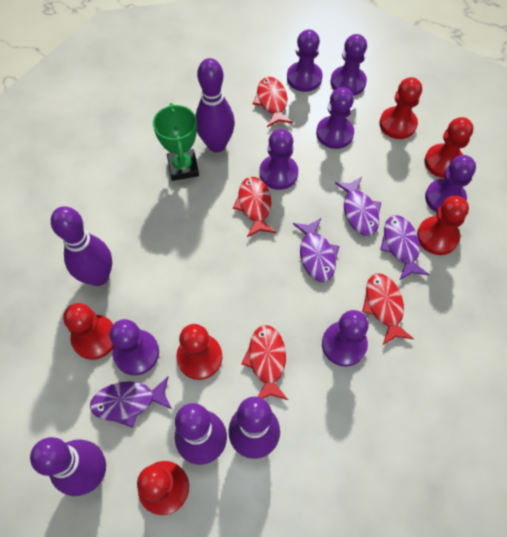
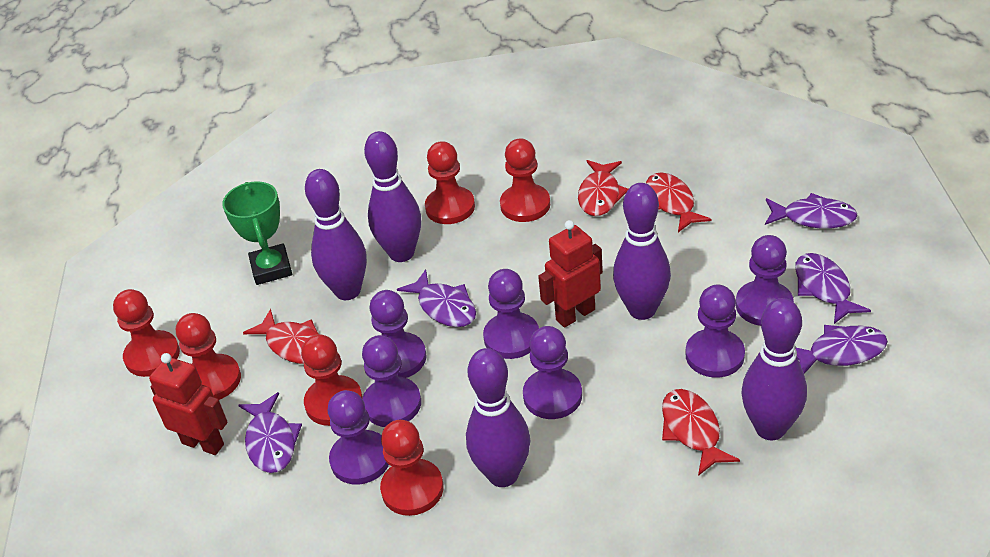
purple fish: 4 -> 5
red robot: 0 -> 2

